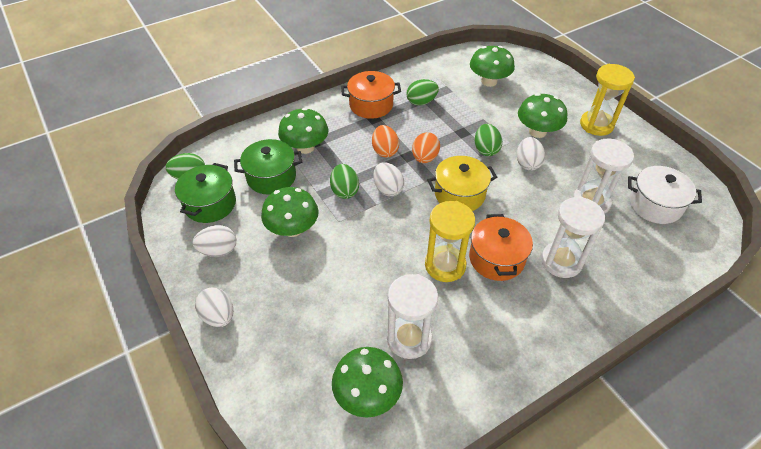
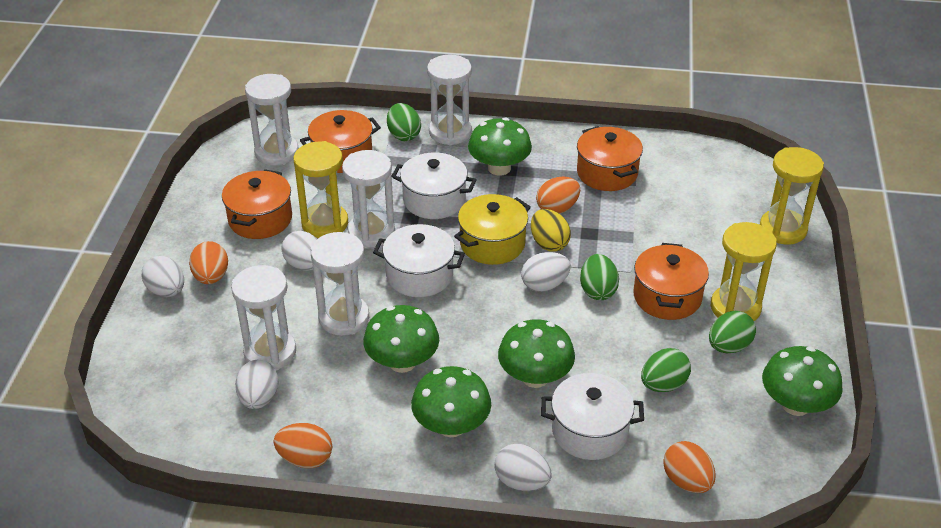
green pot: 2 -> 0
orange egg: 2 -> 4
orange pot: 2 -> 4
white egg: 4 -> 5
white hourglass: 3 -> 5
white pot: 1 -> 3
yellow egg: 0 -> 1
yellow hourglass: 2 -> 3

